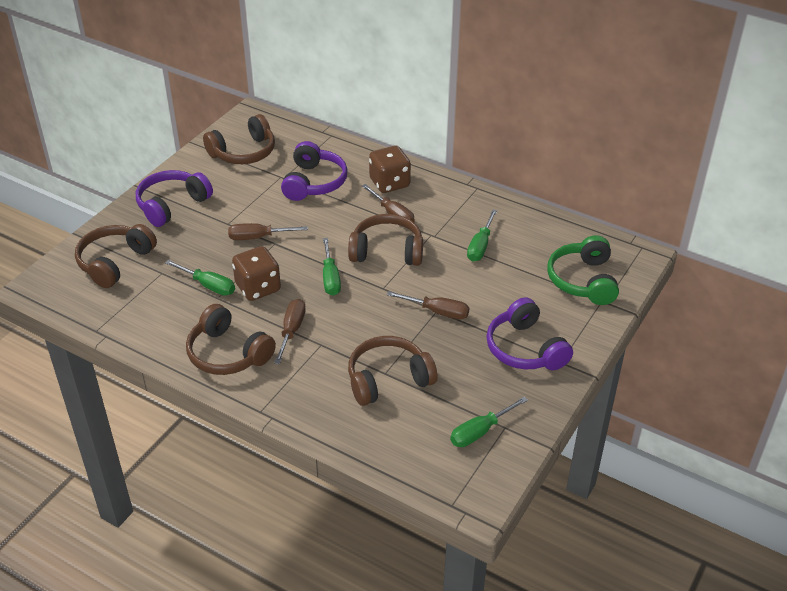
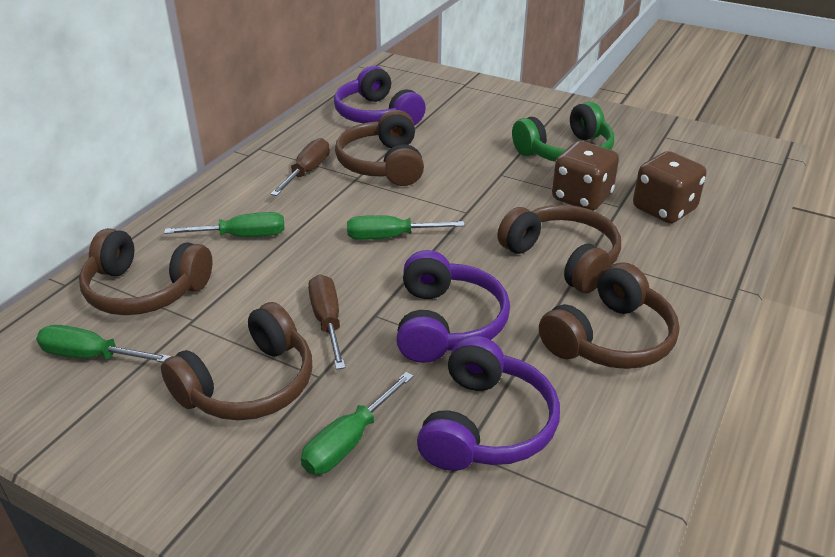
brown screwdriver: 4 -> 2

